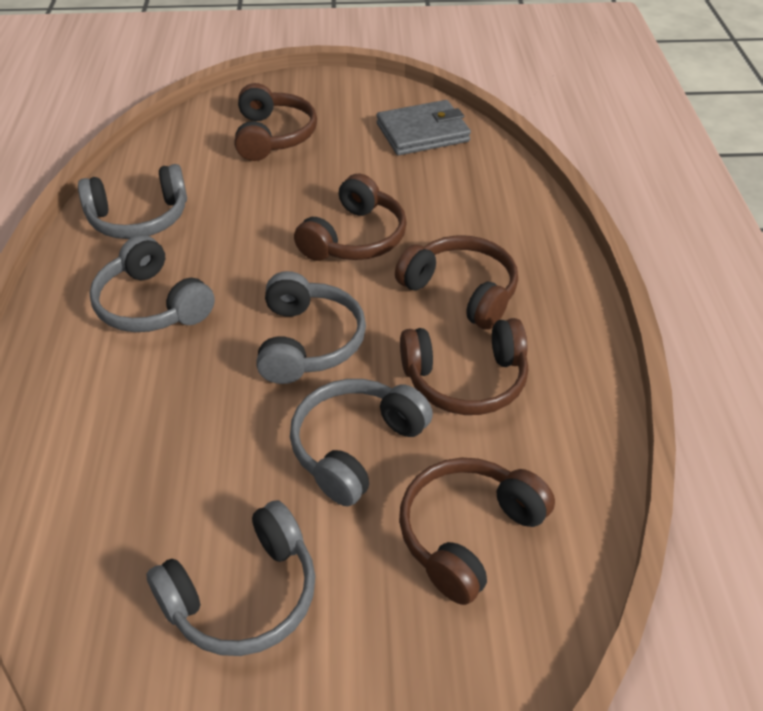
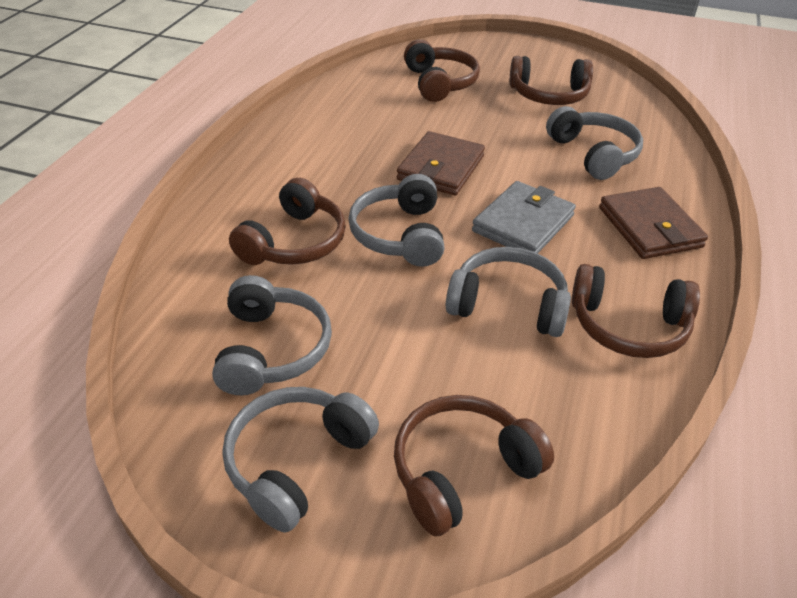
brown wallet: 0 -> 2

